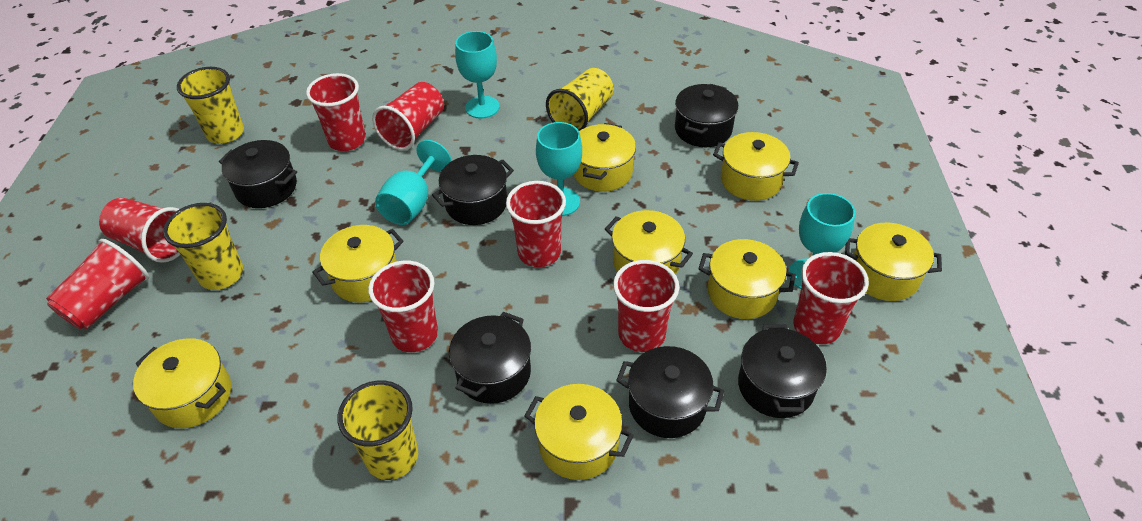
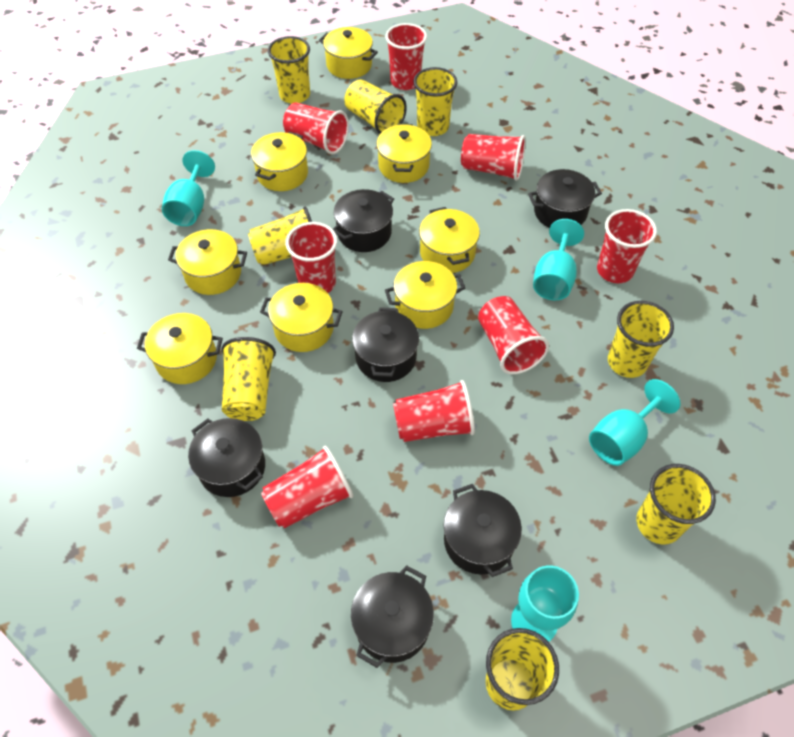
yellow cup: 4 -> 8

